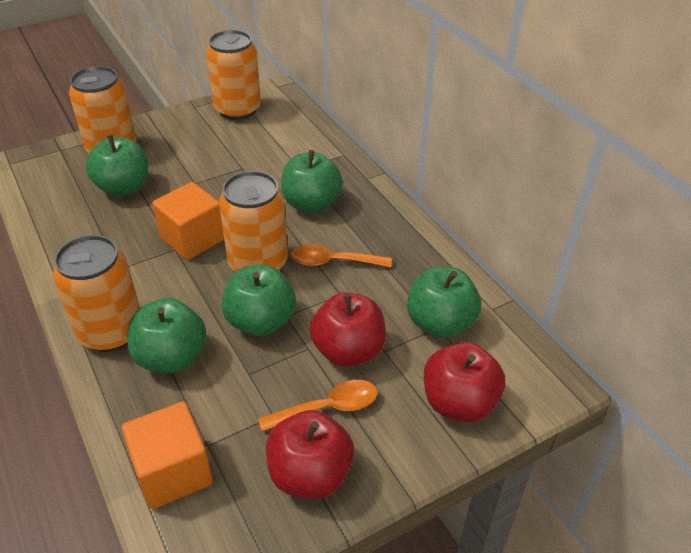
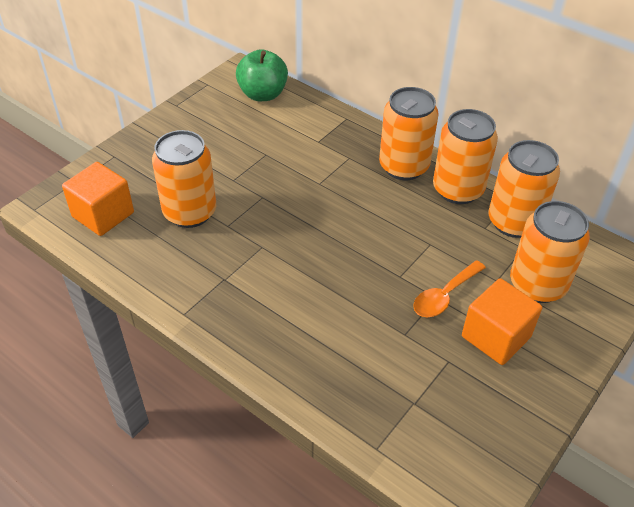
green apple: 5 -> 1
orange can: 4 -> 5
orange spoon: 2 -> 1
red apple: 3 -> 0

